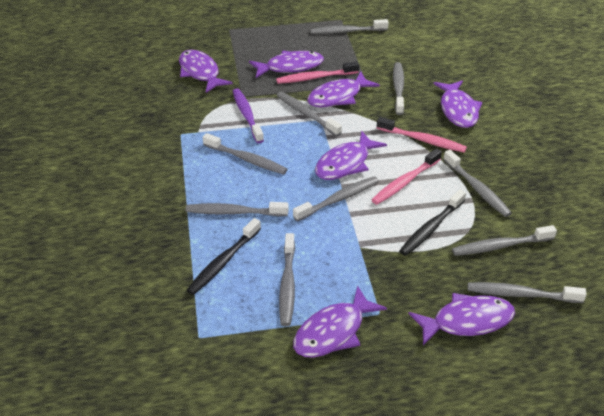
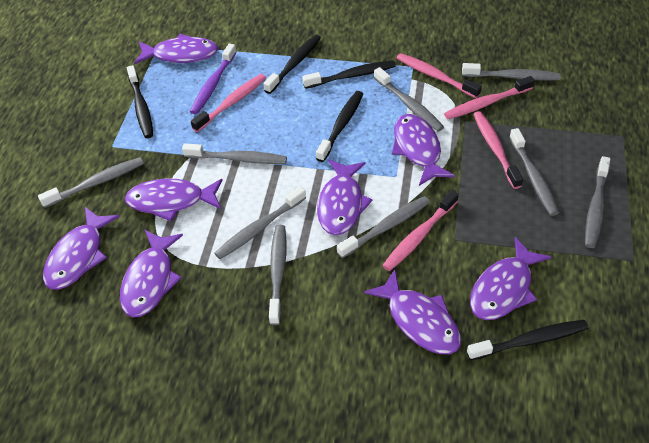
black toothbrush: 2 -> 5
grey toothbrush: 10 -> 9
pink toothbrush: 3 -> 5
purple fish: 7 -> 8

